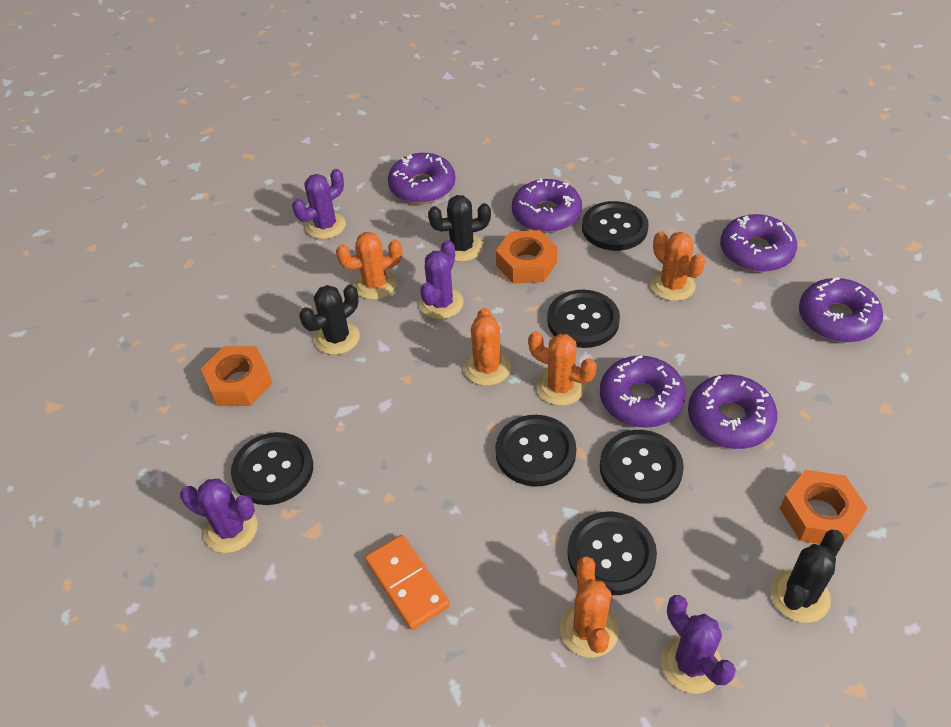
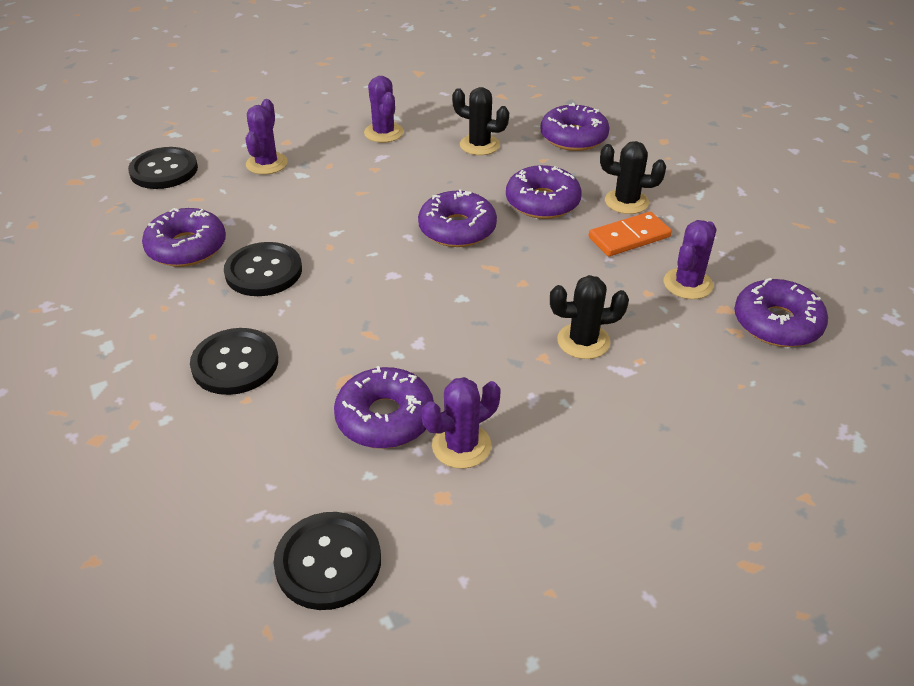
black button: 6 -> 4
orange cactus: 5 -> 0
orange nut: 3 -> 0

